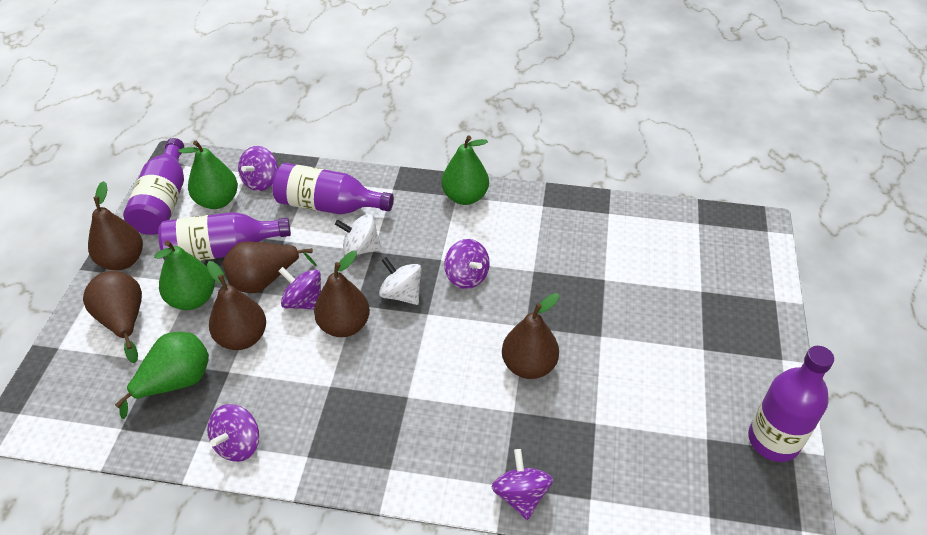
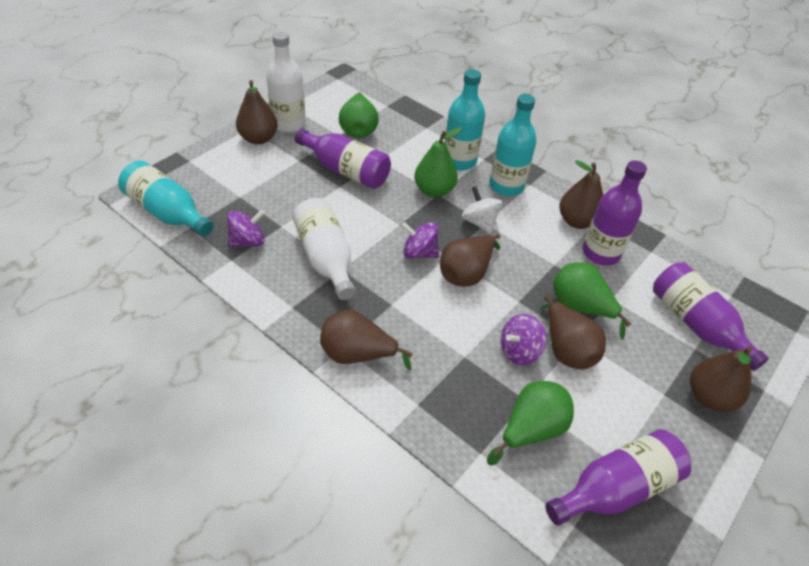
purple spinning top: 5 -> 3
turquoise bottle: 0 -> 3
white bottle: 0 -> 2
white spinning top: 2 -> 1

